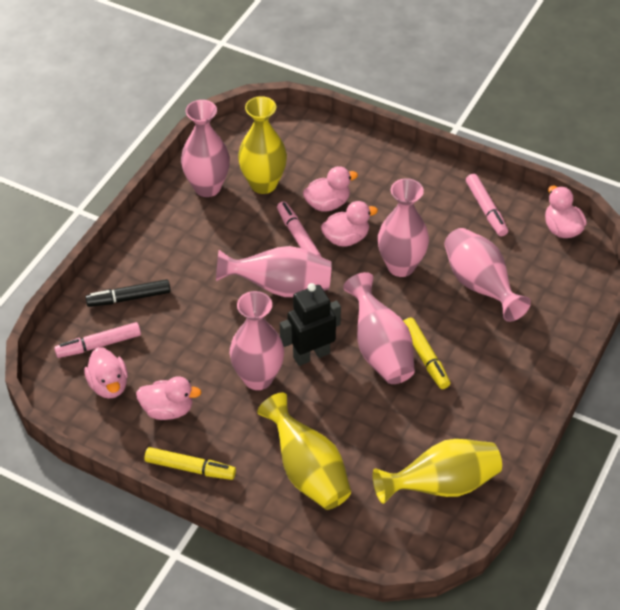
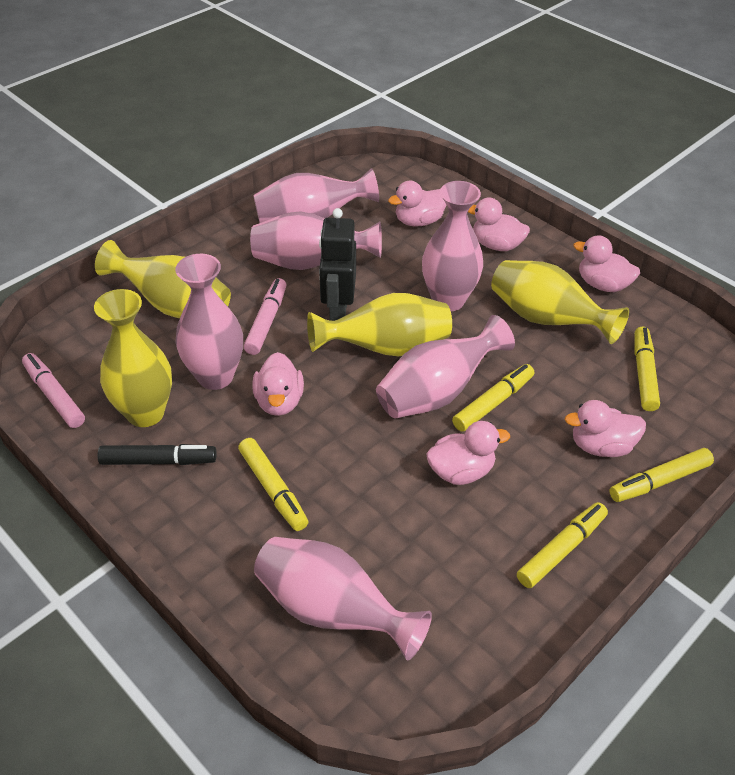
pink duck: 5 -> 6
pink marker: 3 -> 2
yellow marker: 2 -> 5
yellow vase: 3 -> 4

